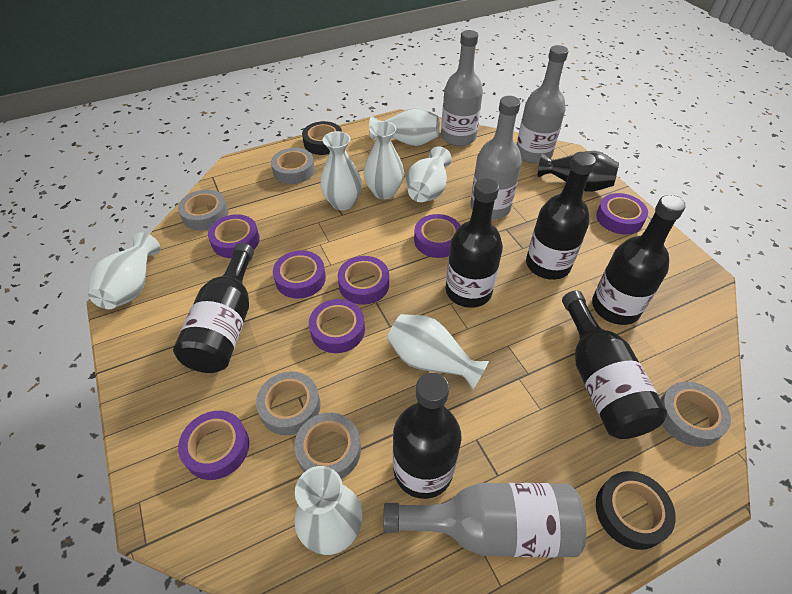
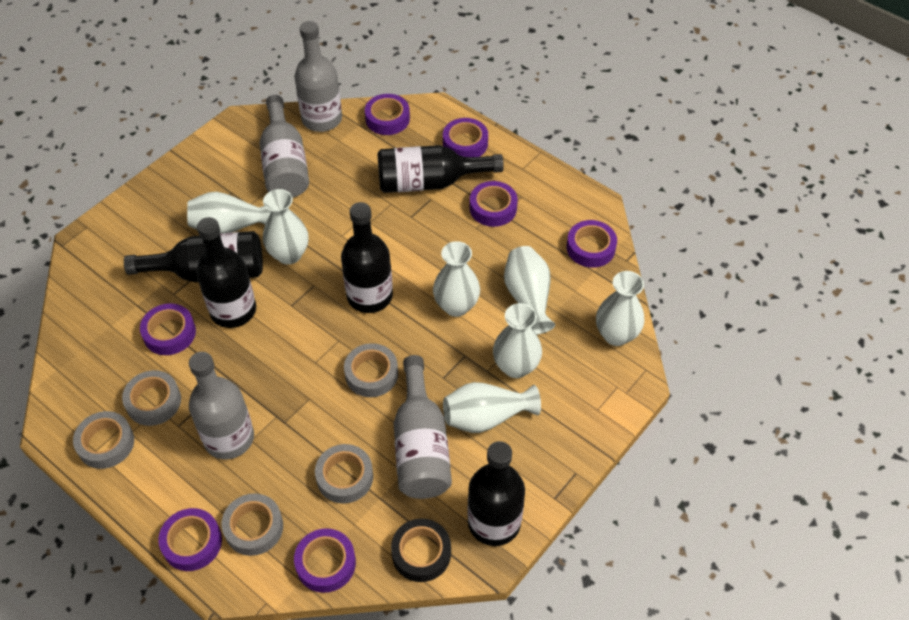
black bottle: 6 -> 5
black tape: 2 -> 1
black vase: 1 -> 0

